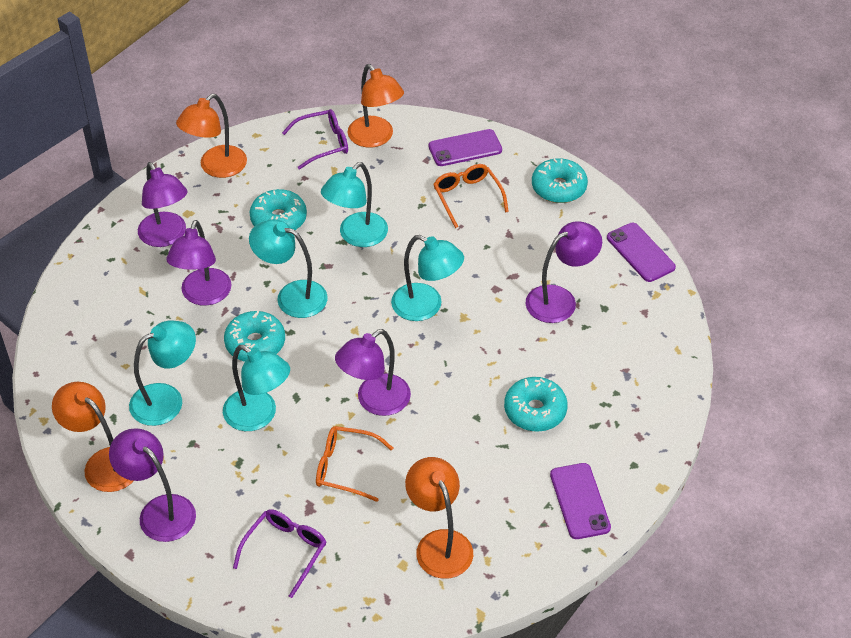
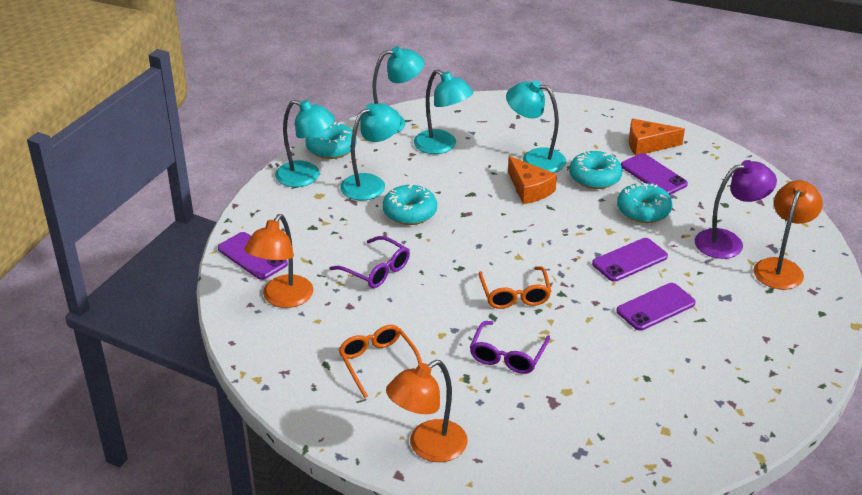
orange cheese: 0 -> 2
orange lamp: 4 -> 3
purple lamp: 5 -> 1
purple phone: 3 -> 4

